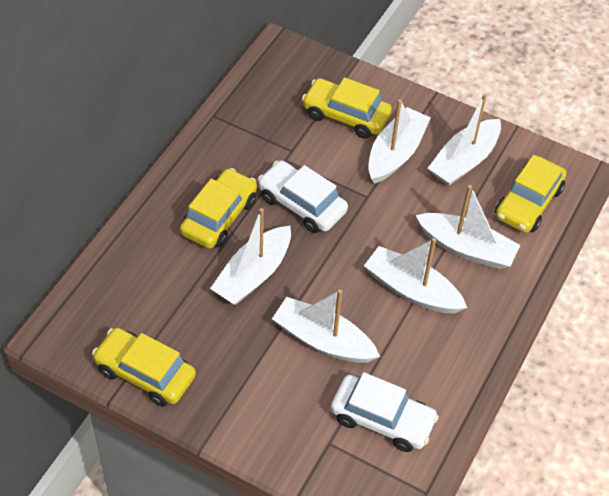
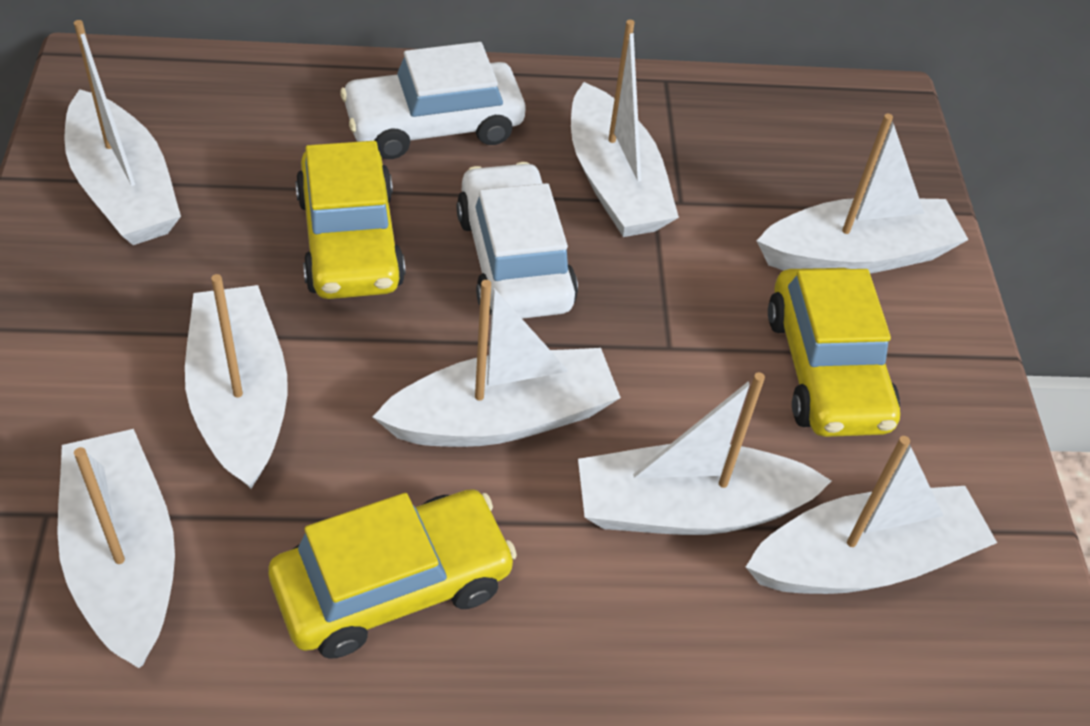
white boat: 6 -> 8
yellow car: 4 -> 3

